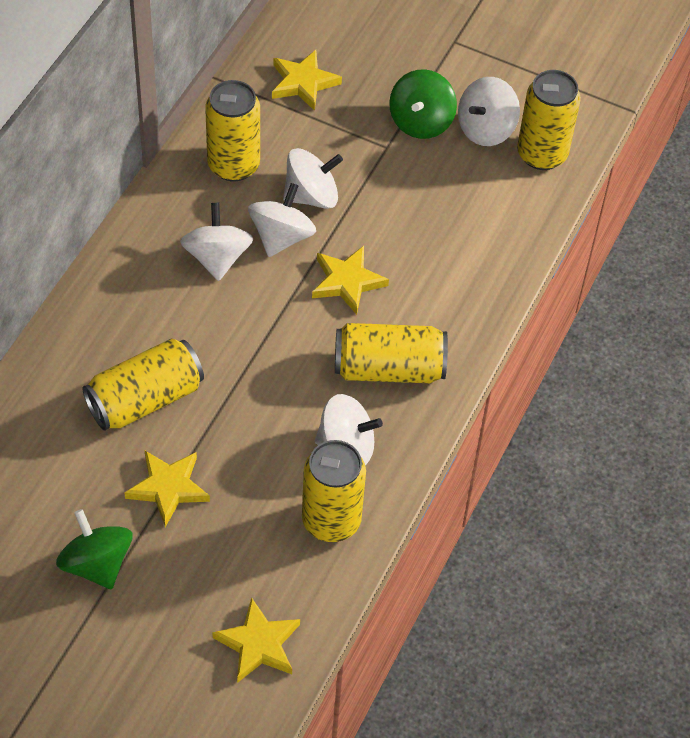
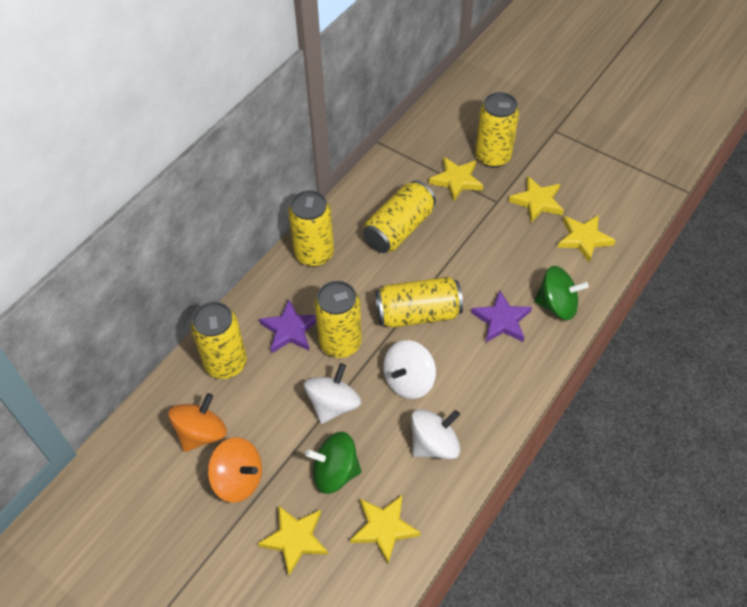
orange spinning top: 0 -> 2
purple star: 0 -> 2
white spinning top: 5 -> 3
yellow can: 5 -> 6
yellow star: 4 -> 5

